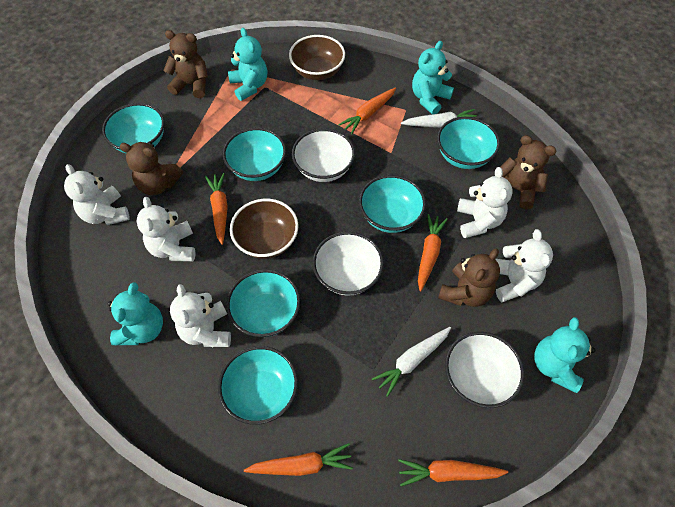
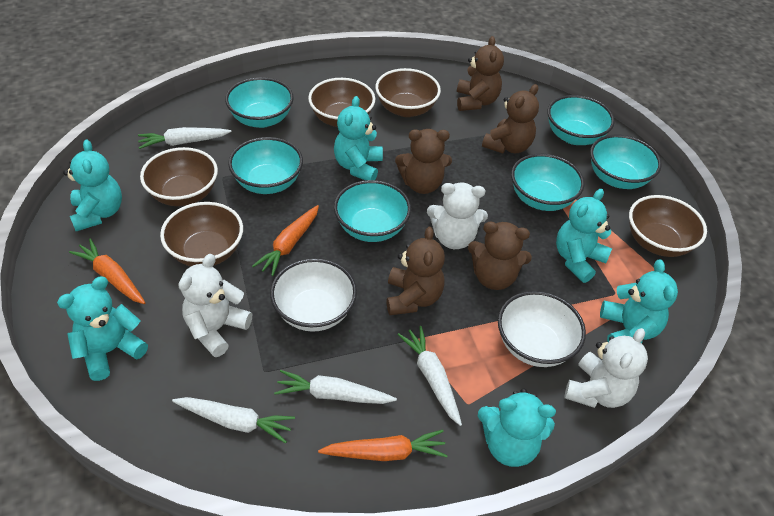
brown bowl: 2 -> 5
brown teddy bear: 4 -> 5
orange carrot: 5 -> 3
turquoise teddy bear: 4 -> 6
white bowl: 3 -> 2
white carrot: 2 -> 4
white teddy bear: 5 -> 3

